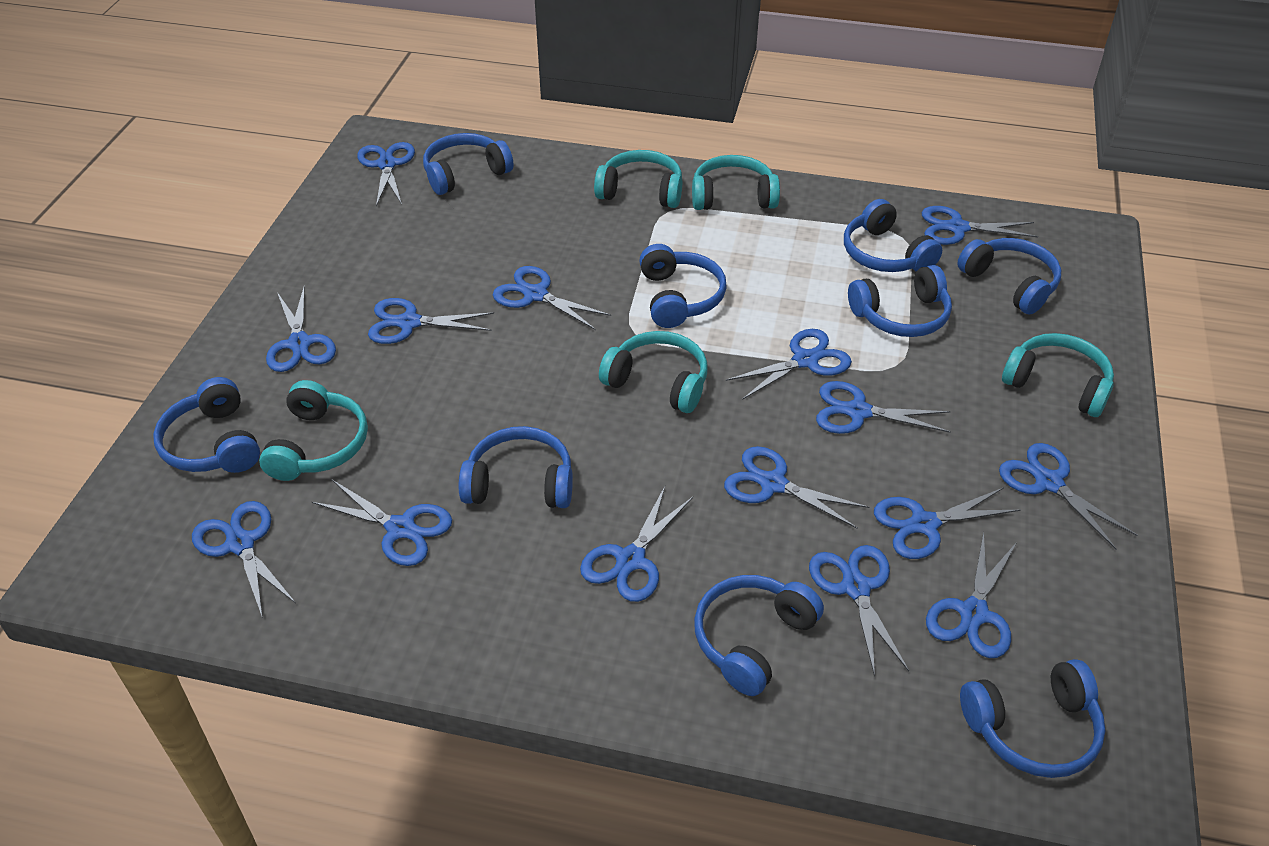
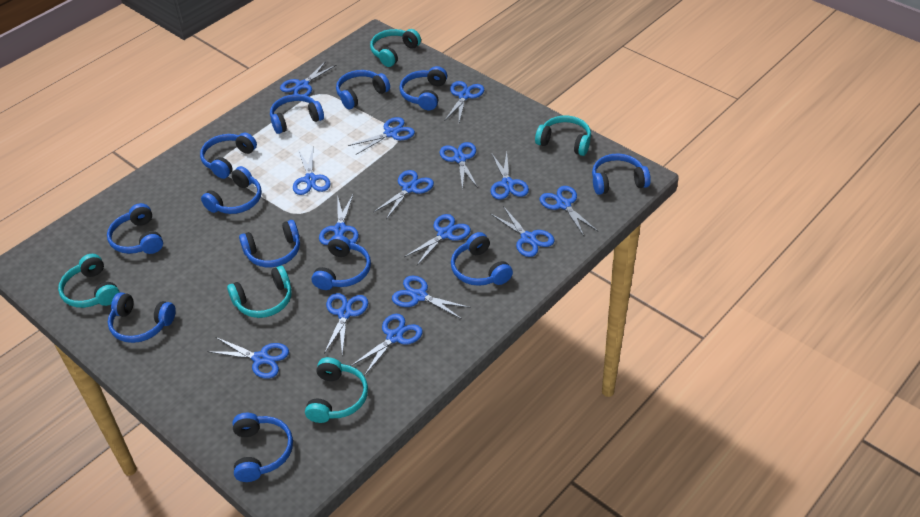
blue headphones: 9 -> 12

